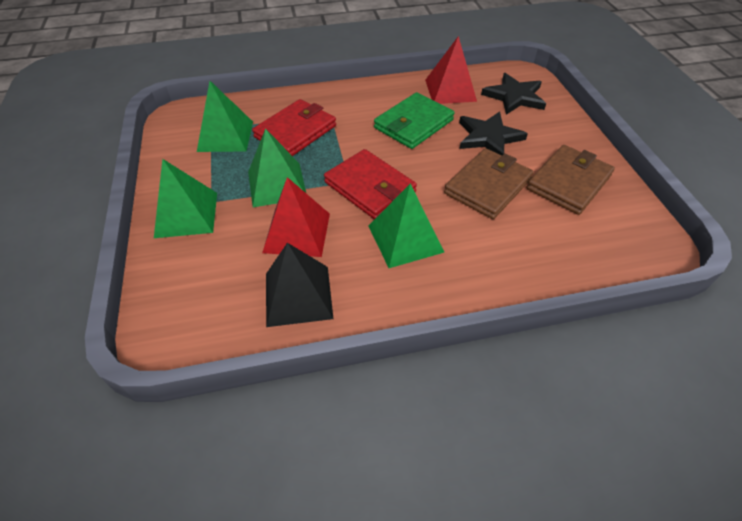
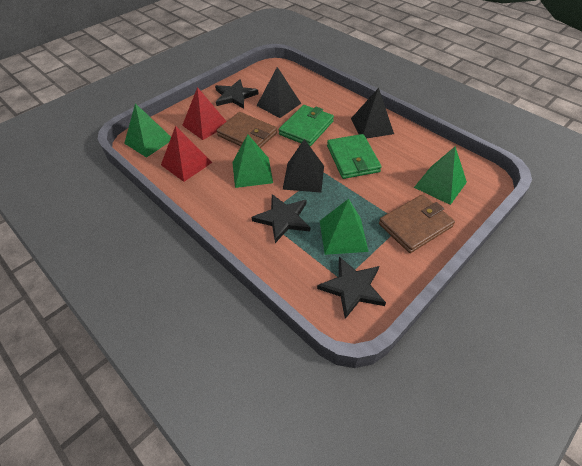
black pyramid: 1 -> 3
black star: 2 -> 3
green wallet: 1 -> 2
red wallet: 2 -> 0

